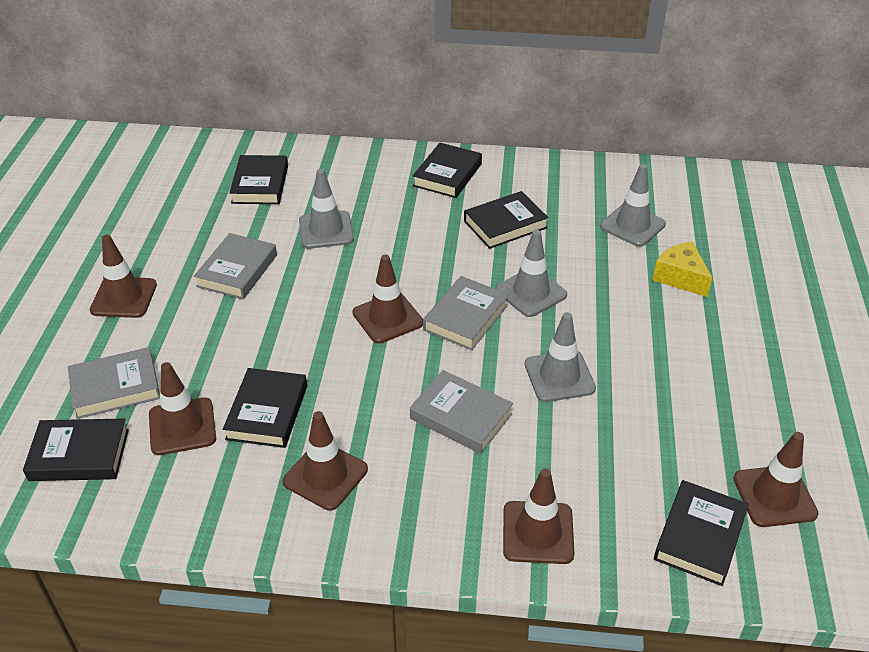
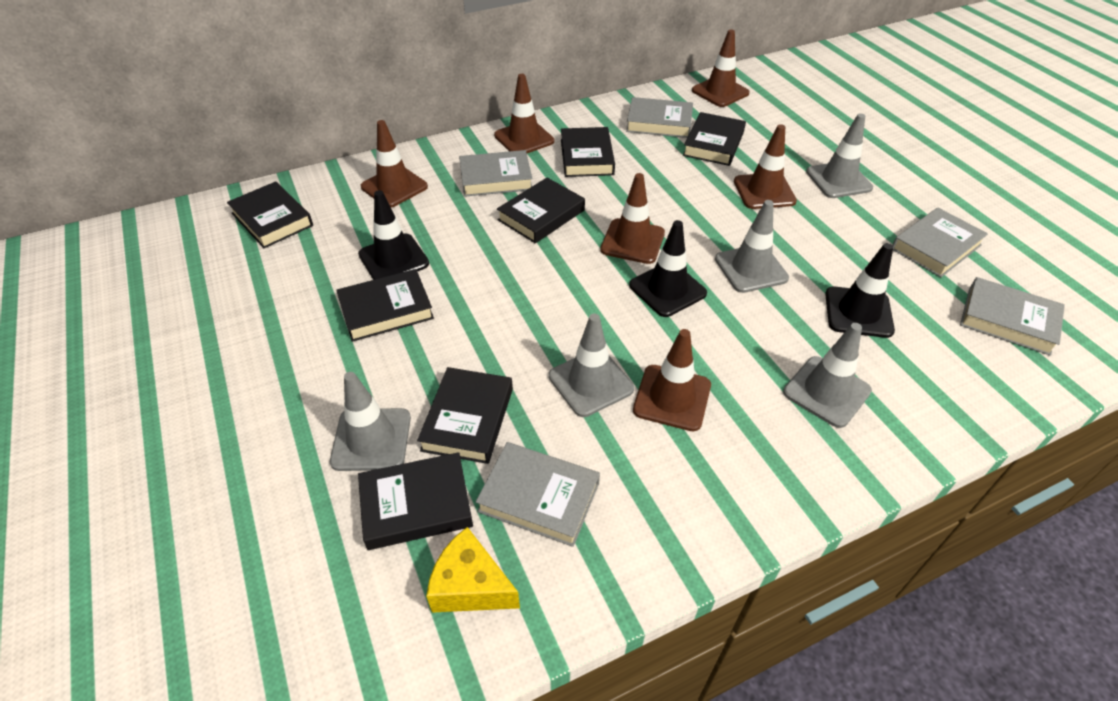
black book: 6 -> 7
black traffic cone: 0 -> 3
grey book: 4 -> 5
grey traffic cone: 4 -> 5

